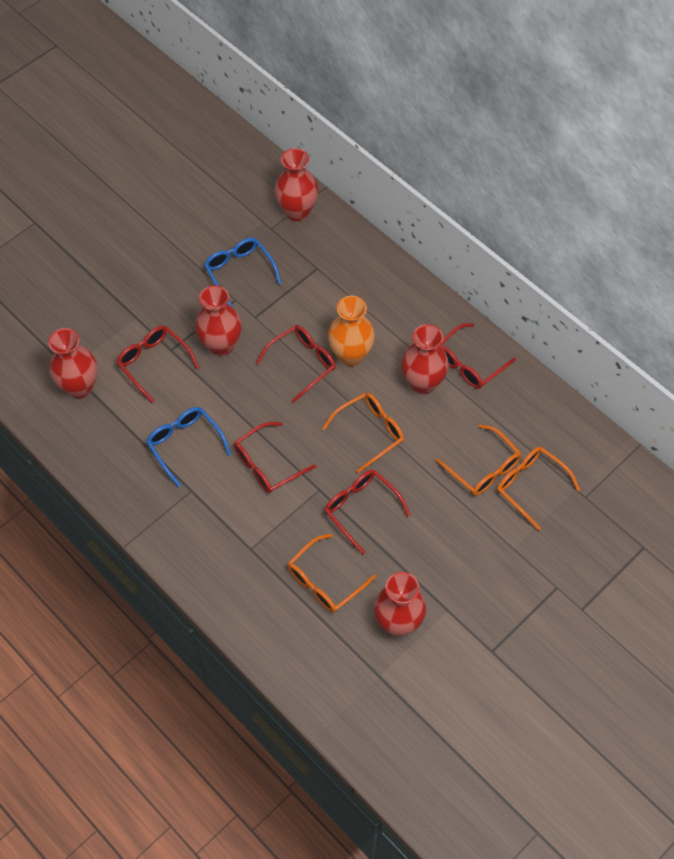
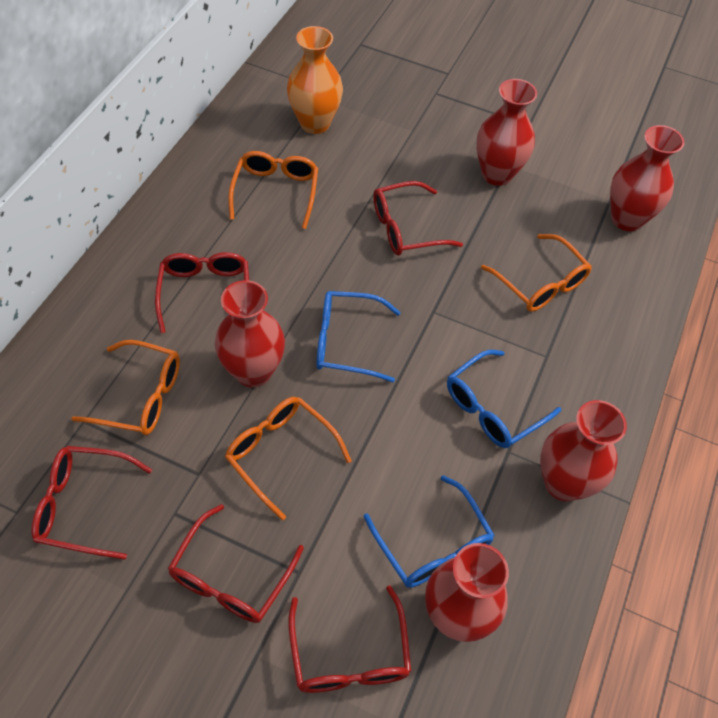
blue glasses: 2 -> 3

